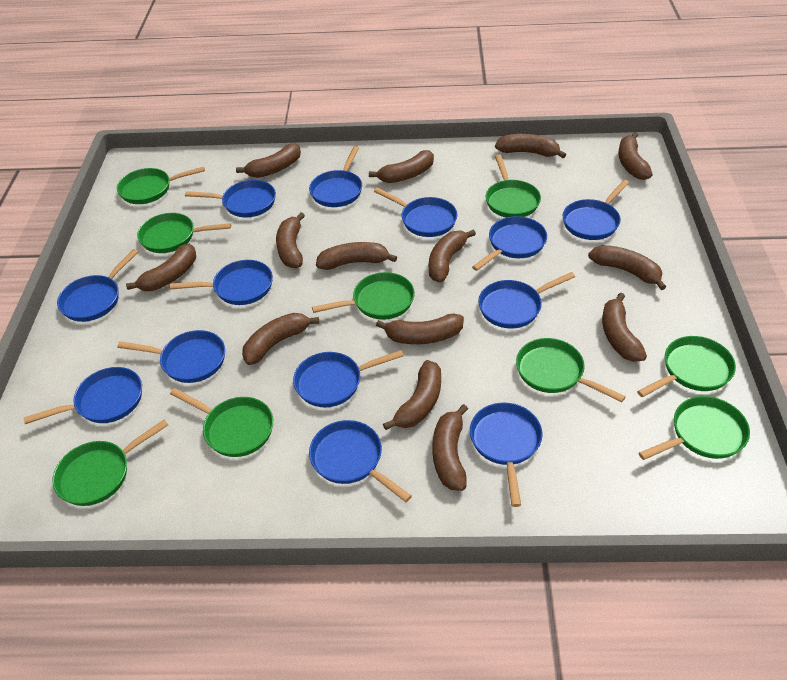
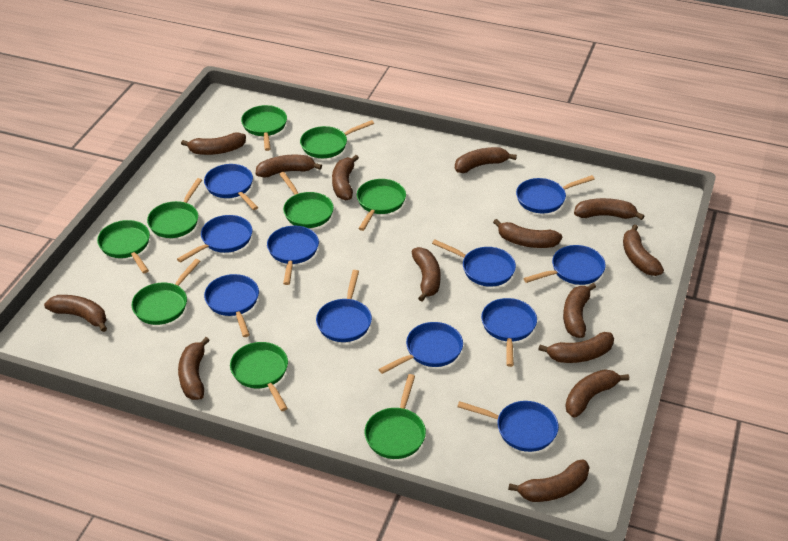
blue pan: 13 -> 11

